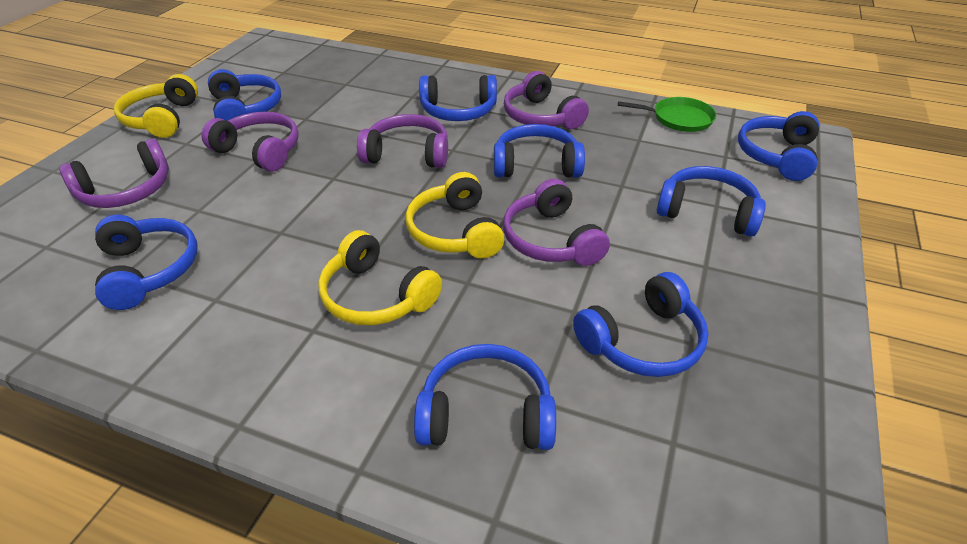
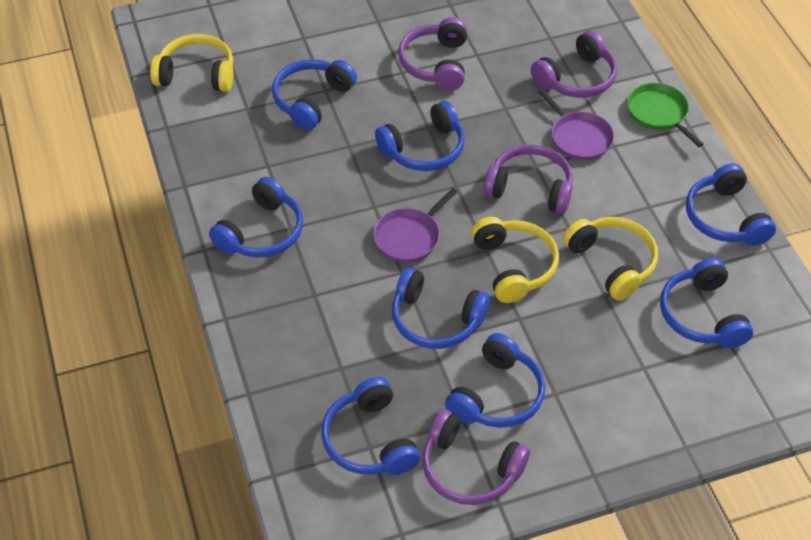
purple headphones: 5 -> 4
purple pan: 0 -> 2

